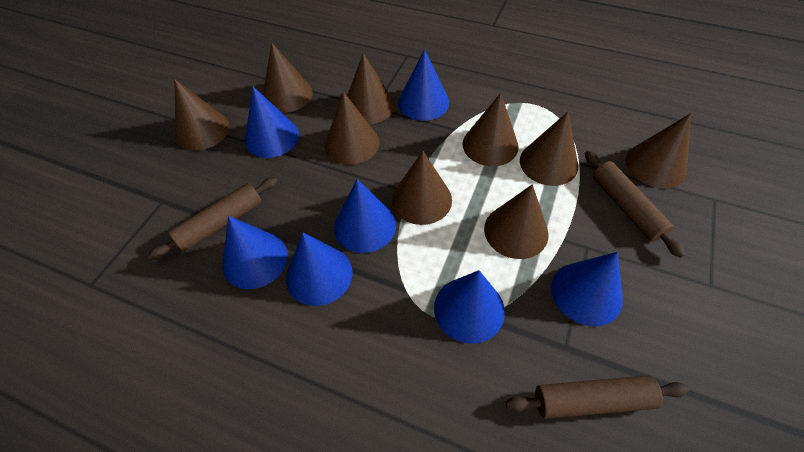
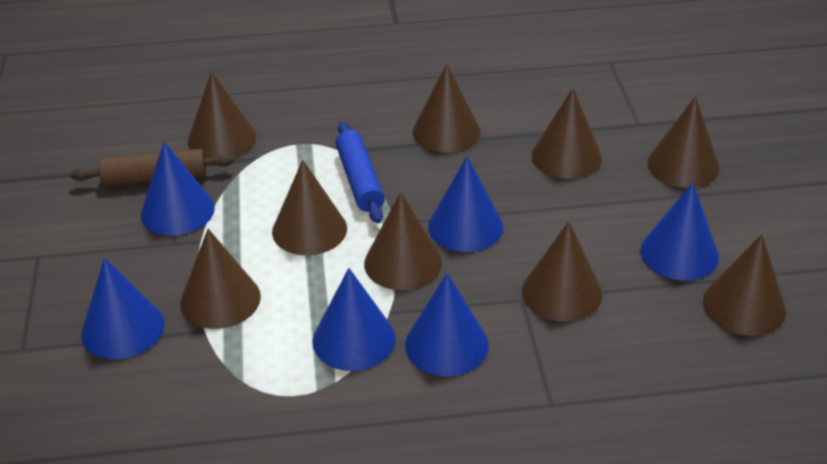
blue cone: 7 -> 6
blue rolling pin: 0 -> 1
brown rolling pin: 3 -> 1

